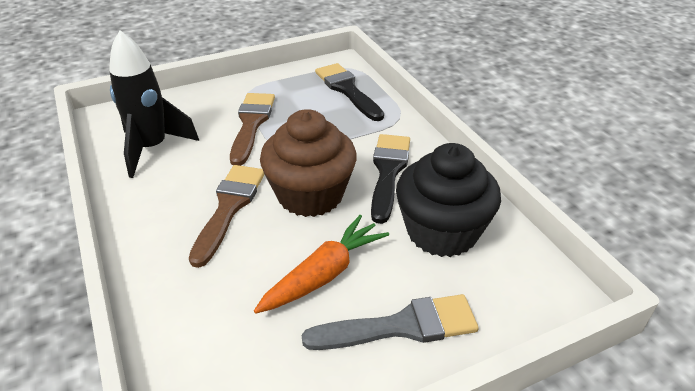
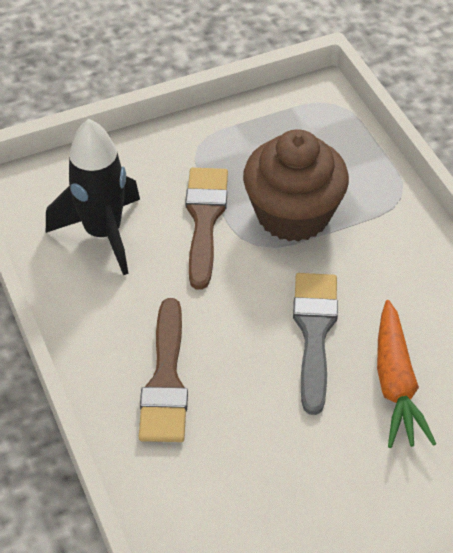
black brush: 2 -> 0
black cupcake: 1 -> 0

